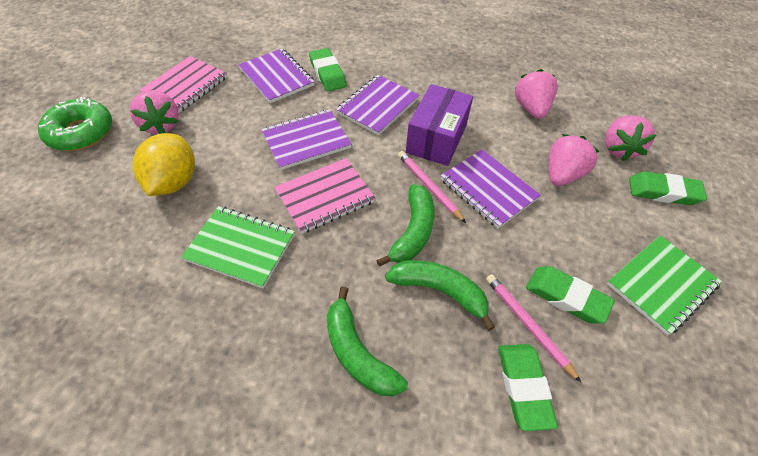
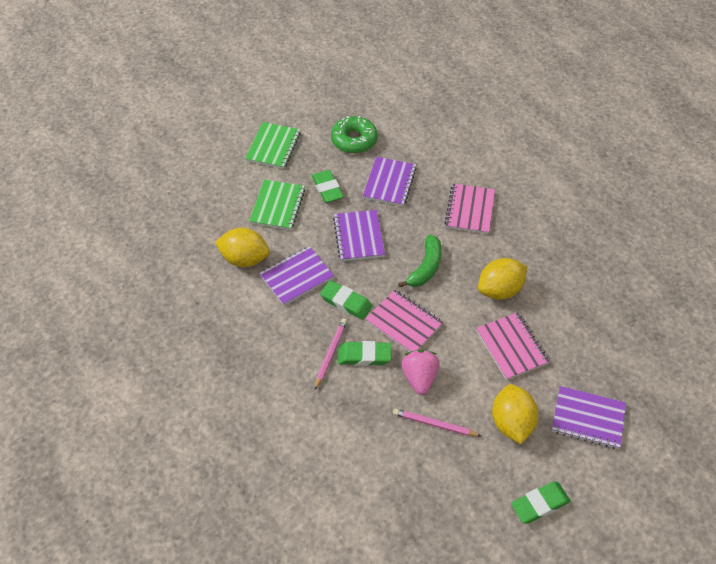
green banana: 3 -> 1
pink notebook: 2 -> 3
pink strawberry: 4 -> 1
purple box: 1 -> 0
yellow lemon: 1 -> 3

